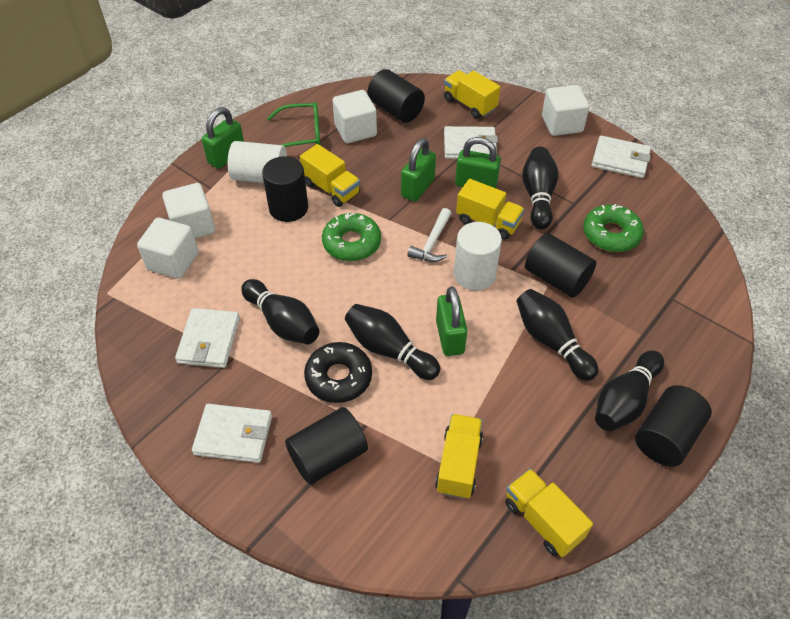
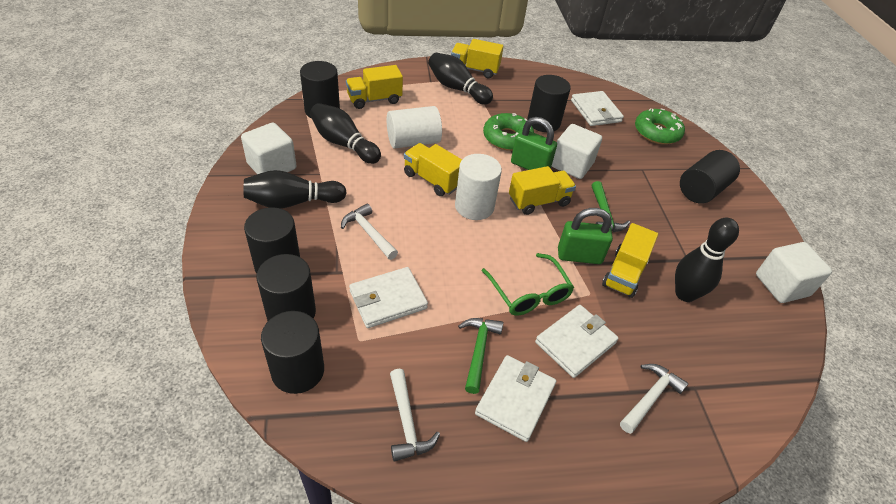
black bowling pin: 5 -> 4
black cylinder: 5 -> 6
black donut: 1 -> 0
green hammer: 0 -> 2
green padlock: 4 -> 2
white cube: 4 -> 3
white hammer: 1 -> 3

